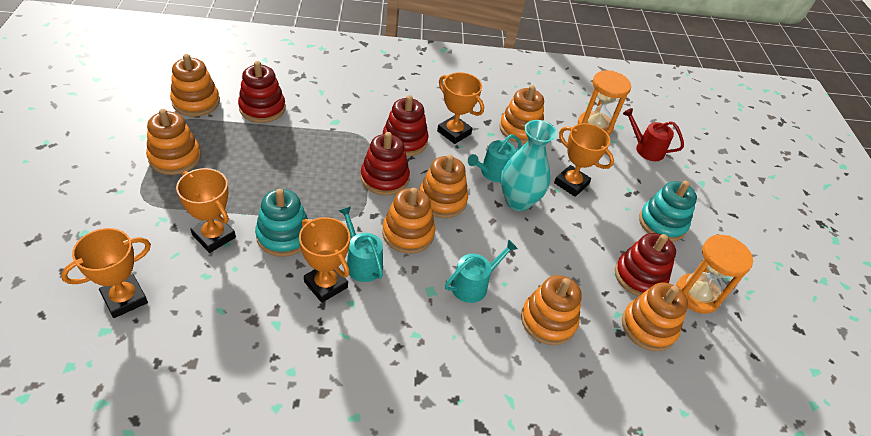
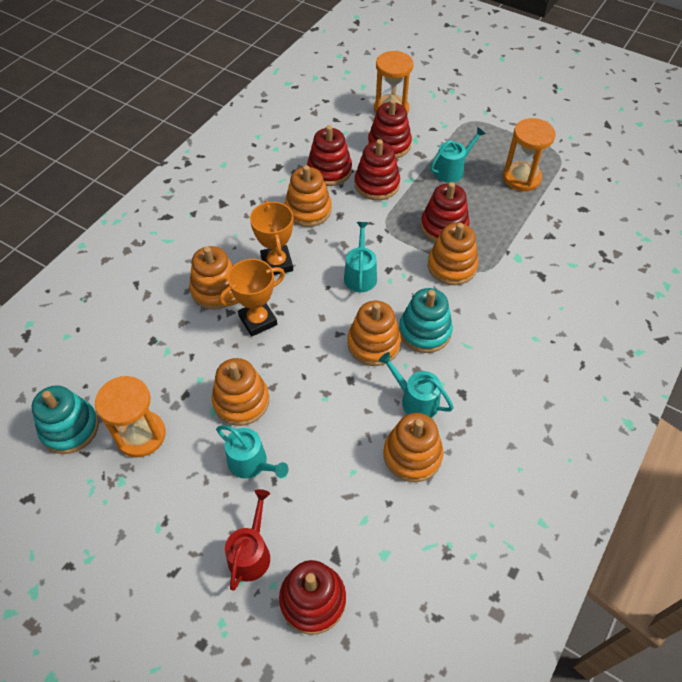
orange hourglass: 2 -> 3
orange stacking toy: 7 -> 6
orange trophy: 5 -> 2
red stacking toy: 4 -> 5
turquoise vase: 1 -> 0
turquoise watering can: 3 -> 4

